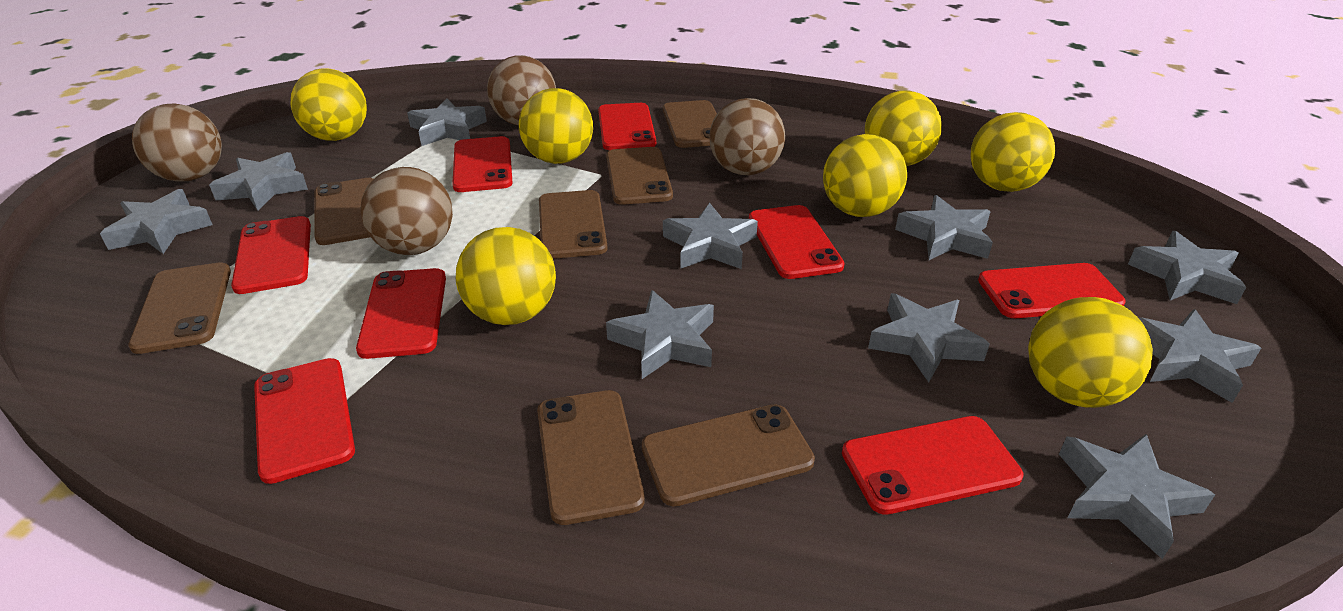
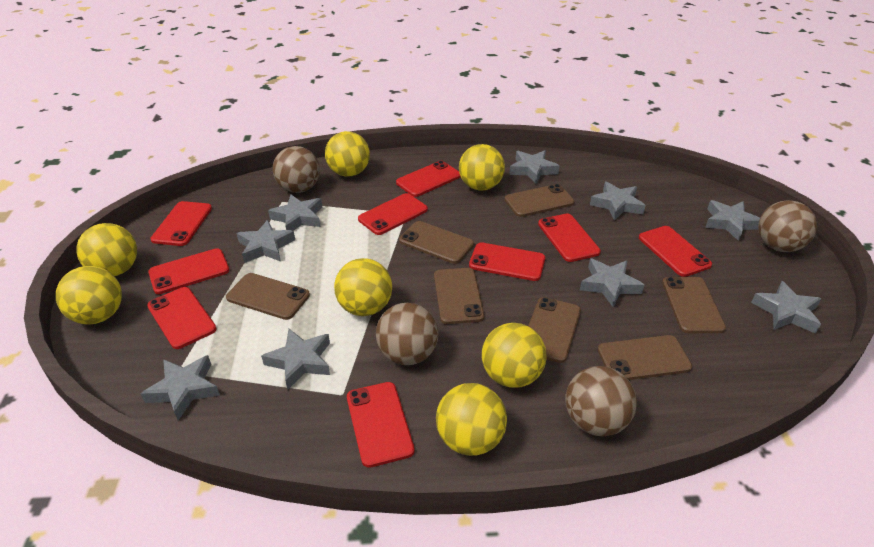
grey star: 10 -> 9
red phone: 8 -> 9

